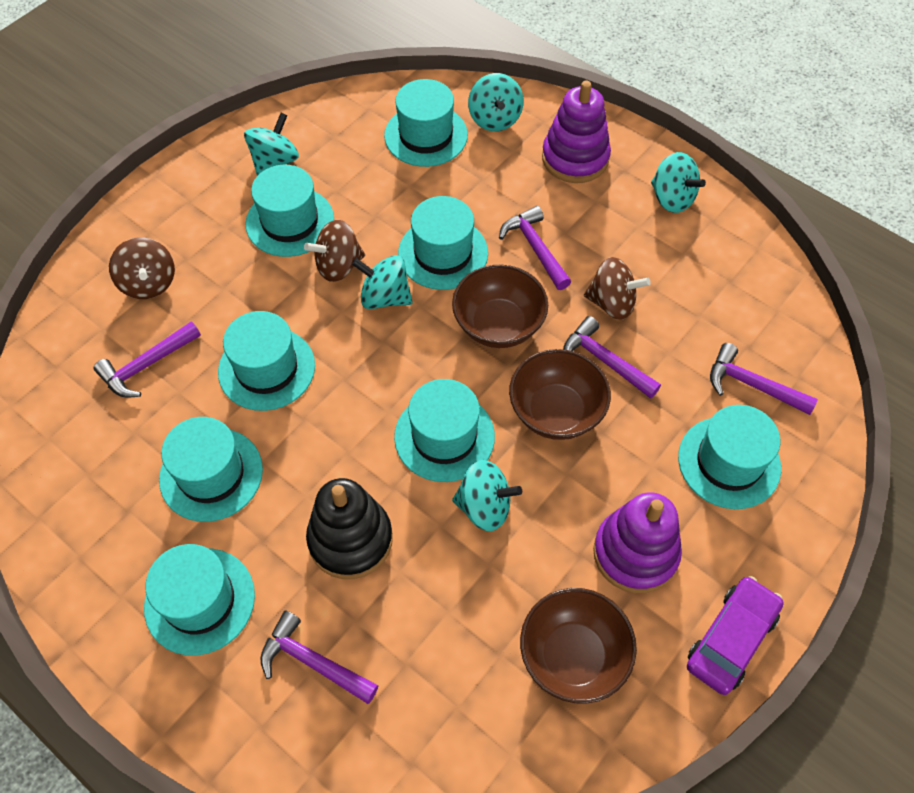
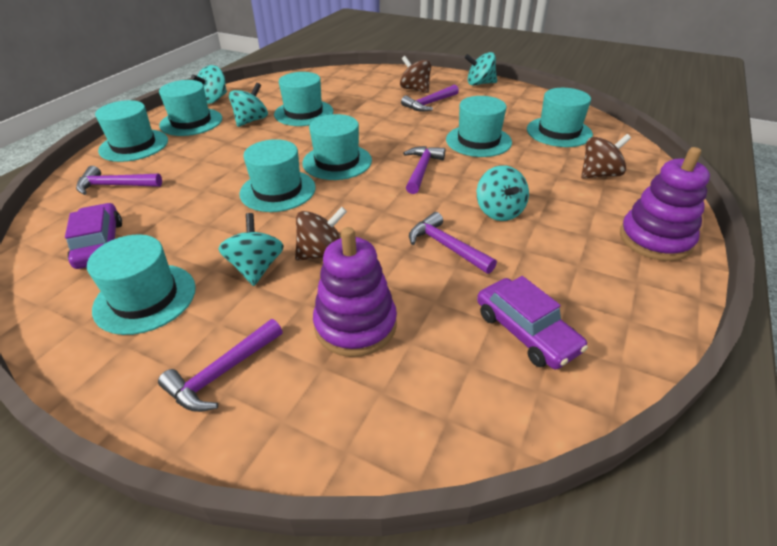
black stacking toy: 1 -> 0
brown bowl: 3 -> 0
purple car: 1 -> 2

